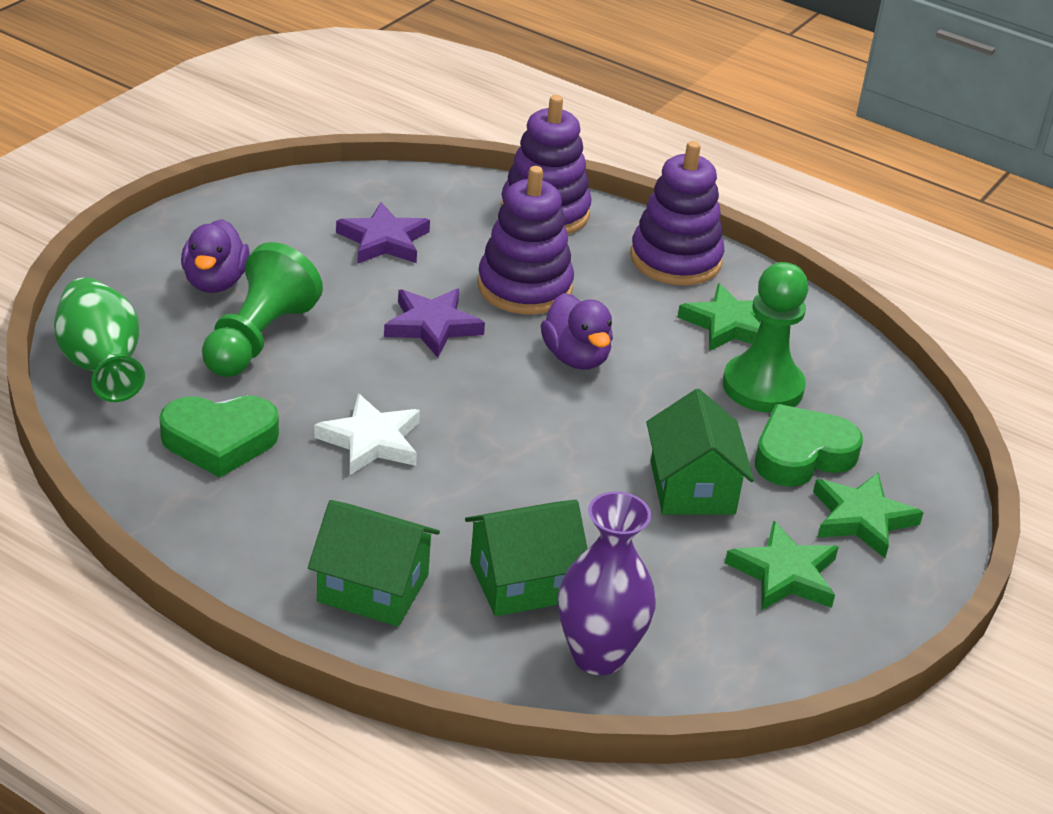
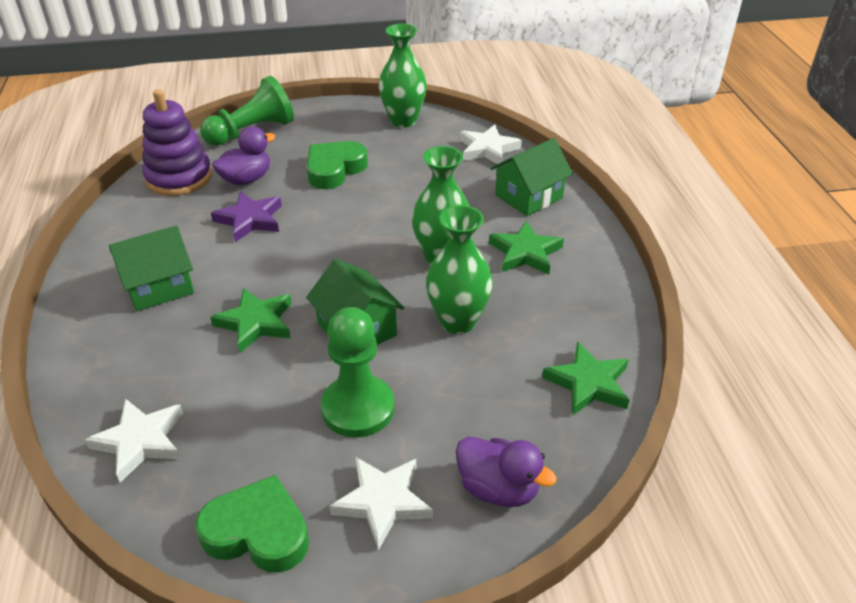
green vase: 1 -> 3
purple stacking toy: 3 -> 1
purple star: 2 -> 1
purple vase: 1 -> 0
white star: 1 -> 3

